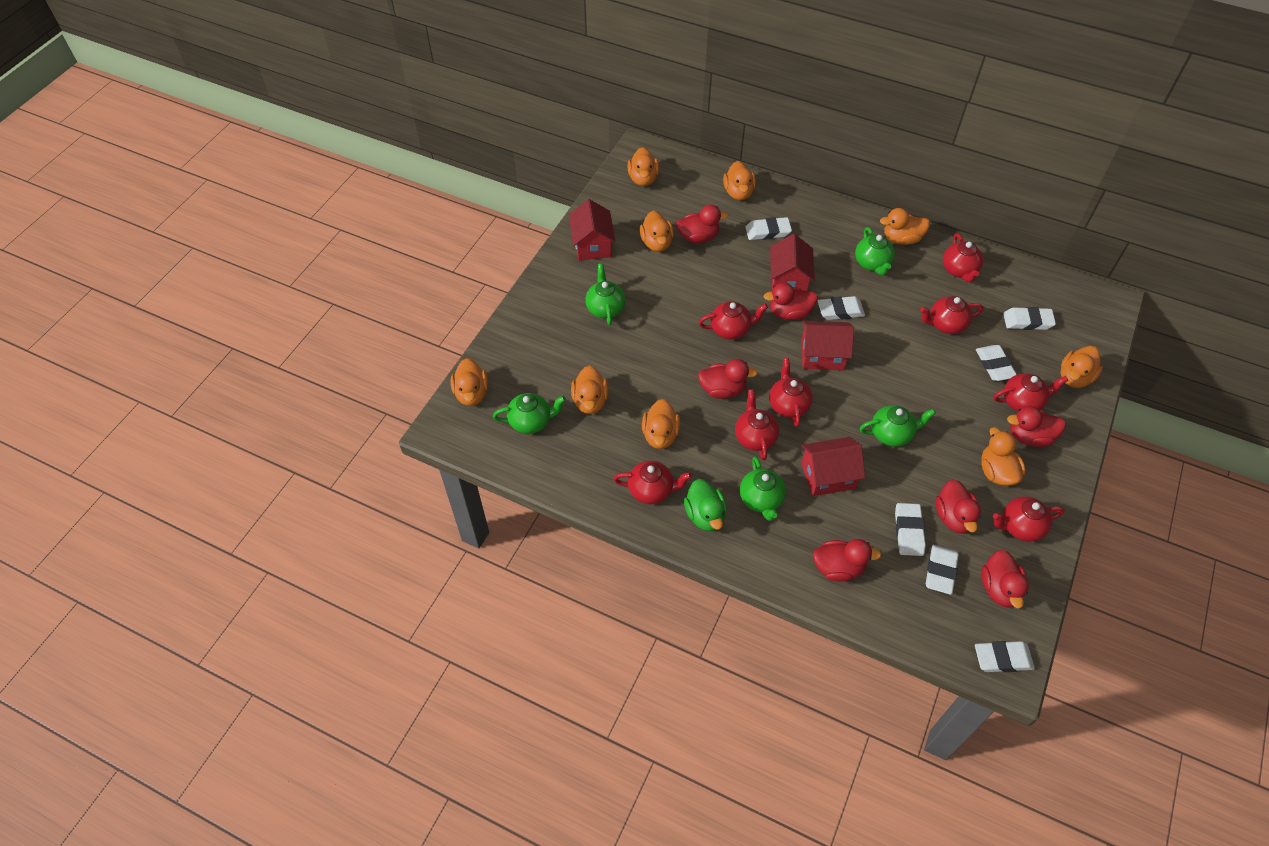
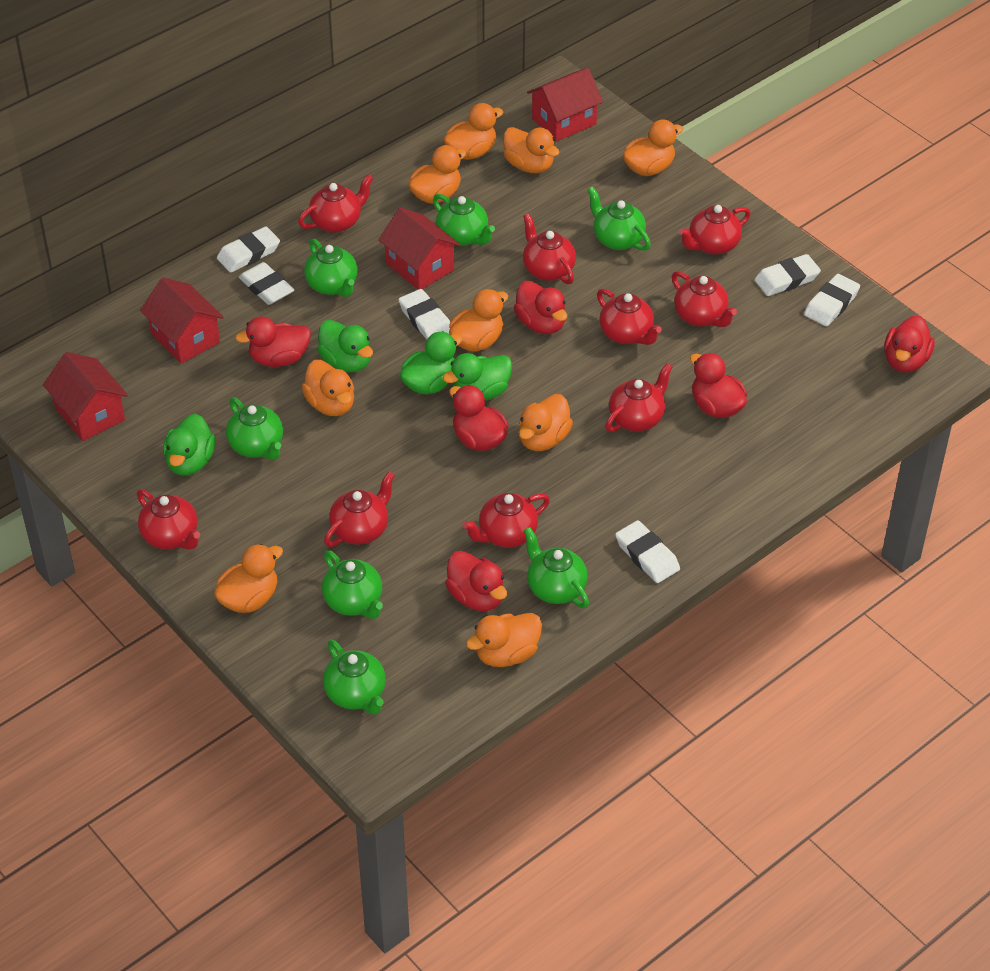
green duck: 1 -> 4
green teapot: 5 -> 7
red duck: 7 -> 6
red teapot: 8 -> 9
white eraser: 7 -> 6

